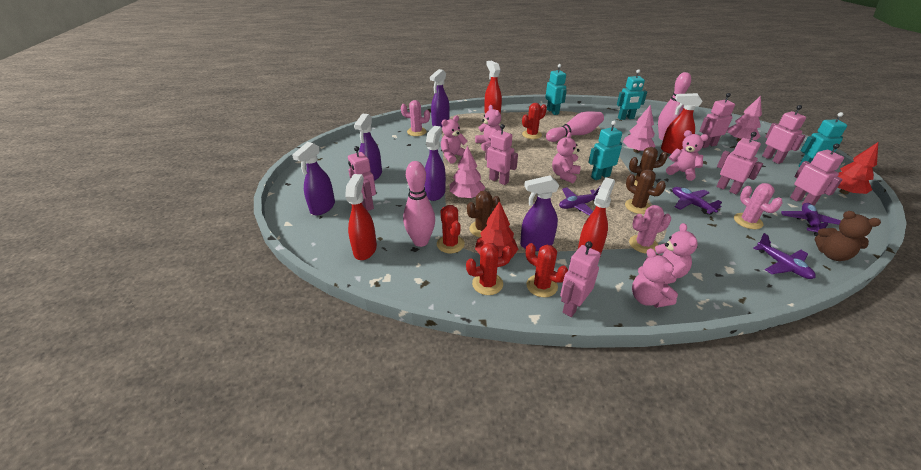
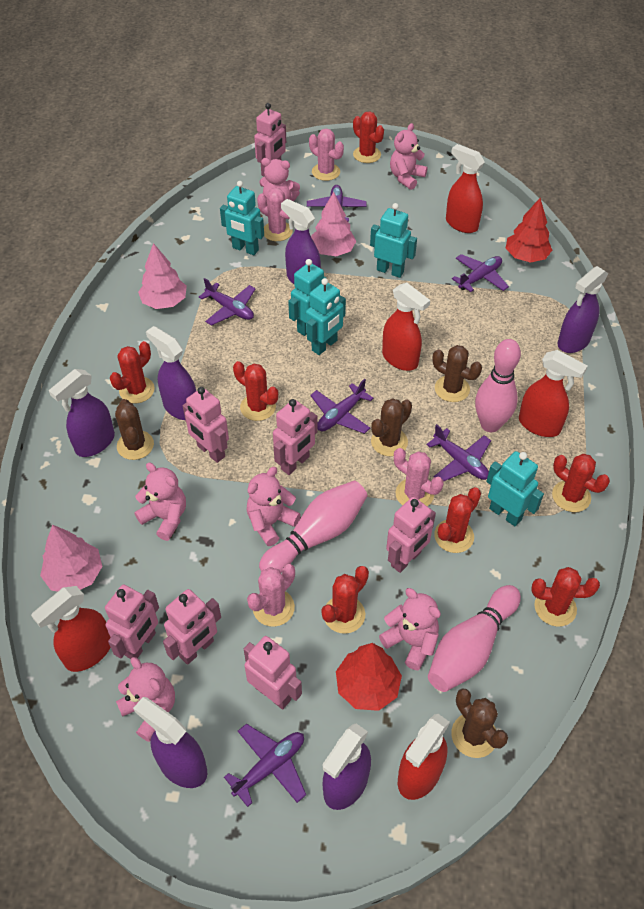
brown cactus: 3 -> 4
brown teddy bear: 1 -> 0
pink cactus: 3 -> 4
purple plane: 4 -> 6
purple spray bottle: 5 -> 6
red cactus: 4 -> 7
red spray bottle: 4 -> 5
turquoise robot: 4 -> 5

